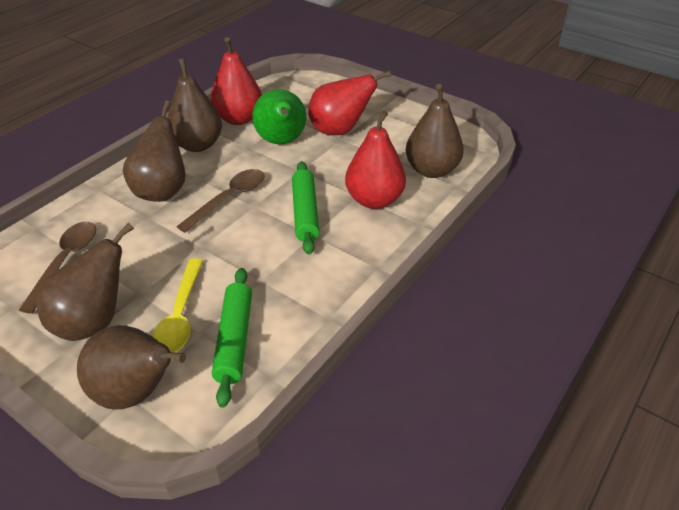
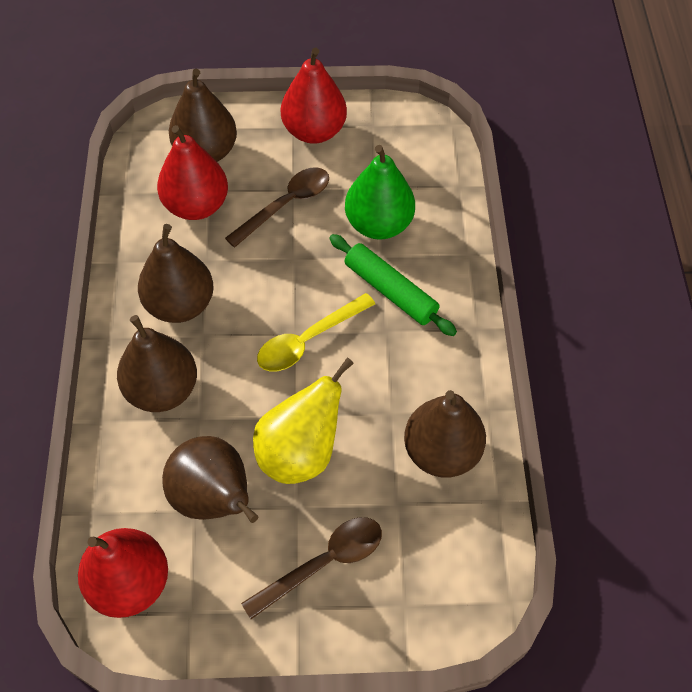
green rolling pin: 2 -> 1
yellow pear: 0 -> 1

